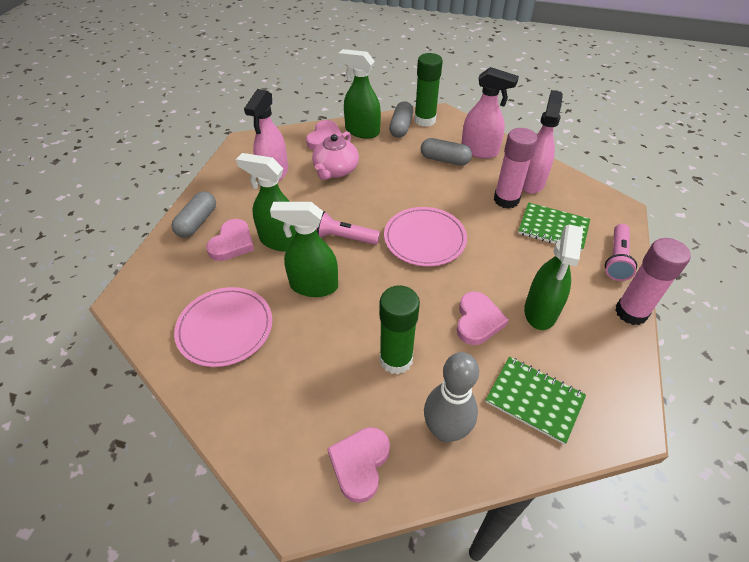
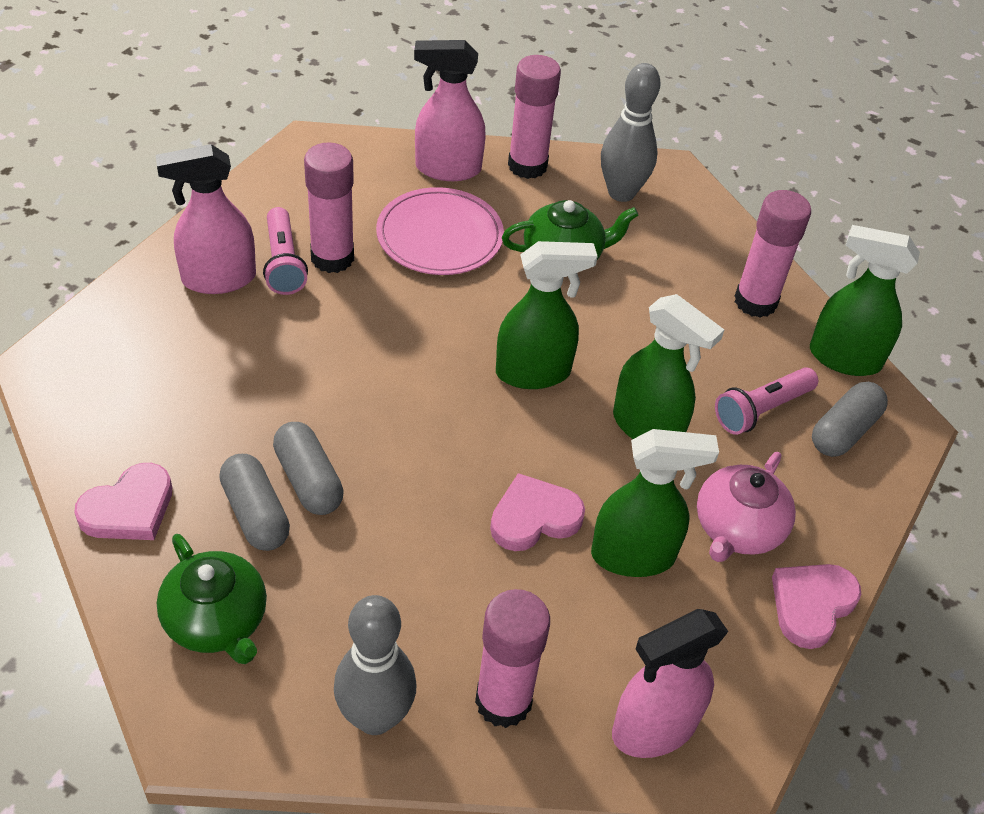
green glue stick: 2 -> 0
green notebook: 2 -> 0
green teapot: 0 -> 2
grey bowling pin: 1 -> 2
pink glue stick: 2 -> 4
pink heart: 4 -> 3
pink plate: 2 -> 1

